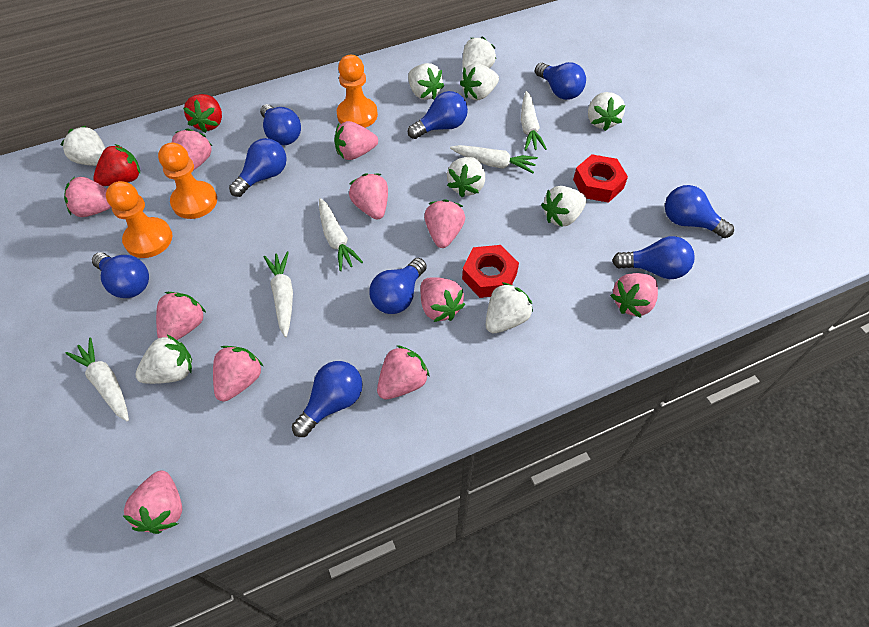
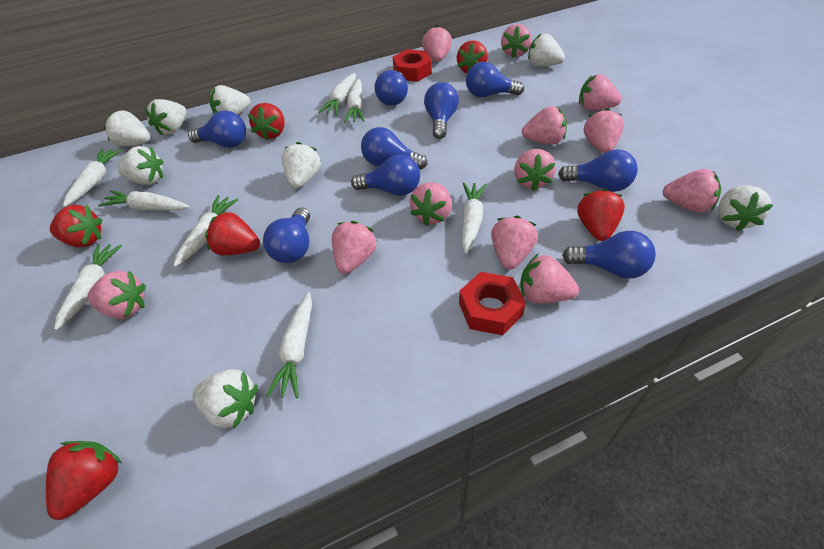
orange pawn: 3 -> 0
pink strawberry: 11 -> 12
red strawberry: 2 -> 6
white carrot: 5 -> 8
white strawberry: 9 -> 8

